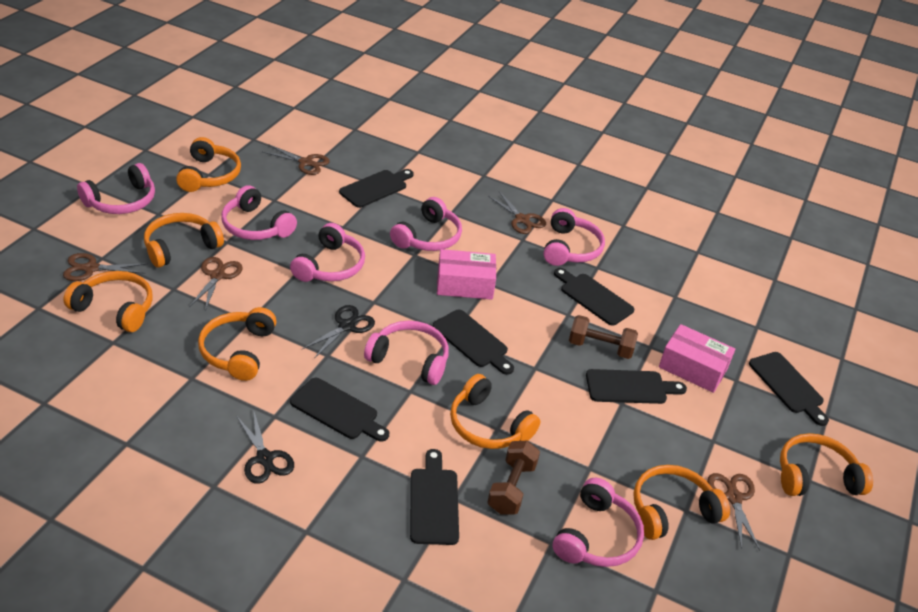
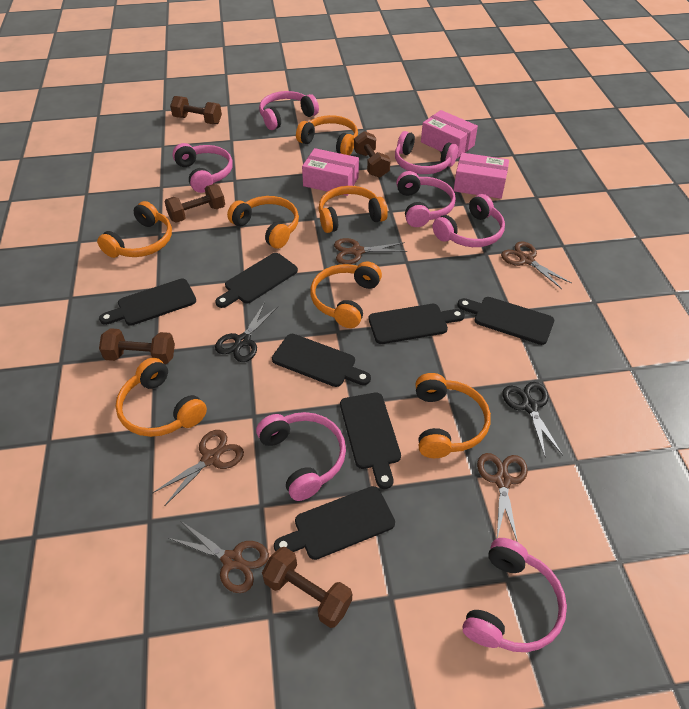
brown dumbbell: 2 -> 5
pink box: 2 -> 3

